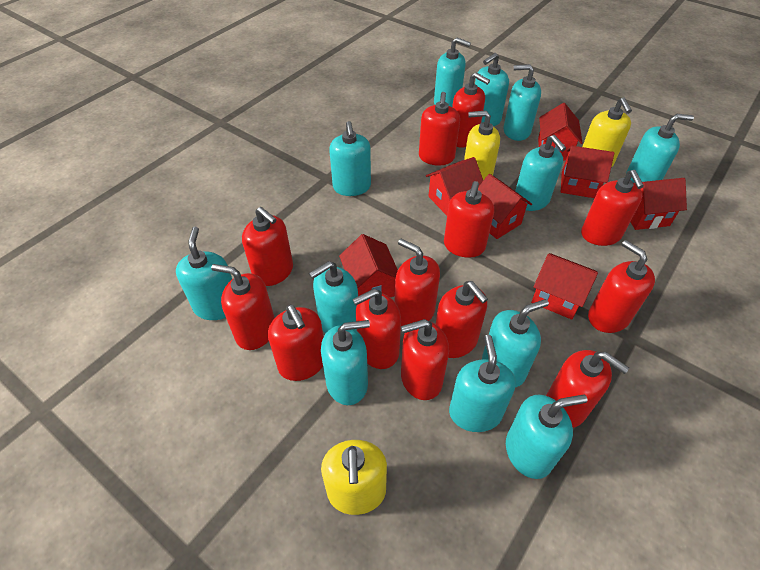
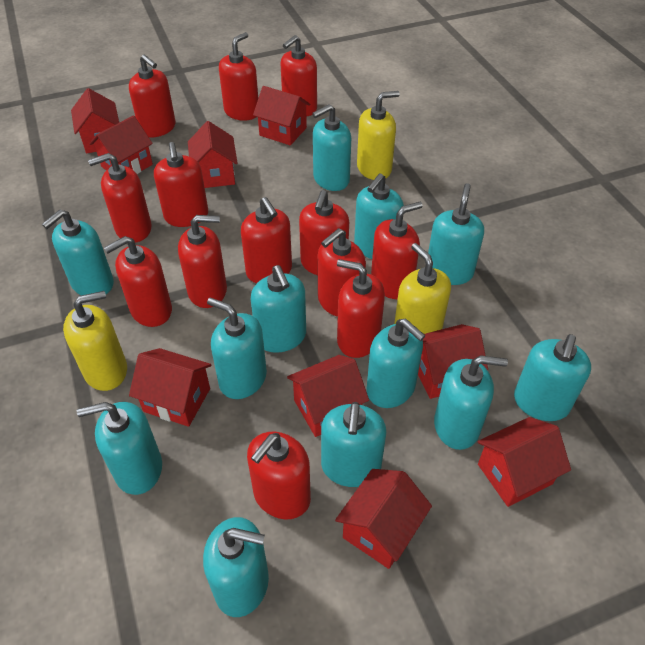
red house: 7 -> 9

